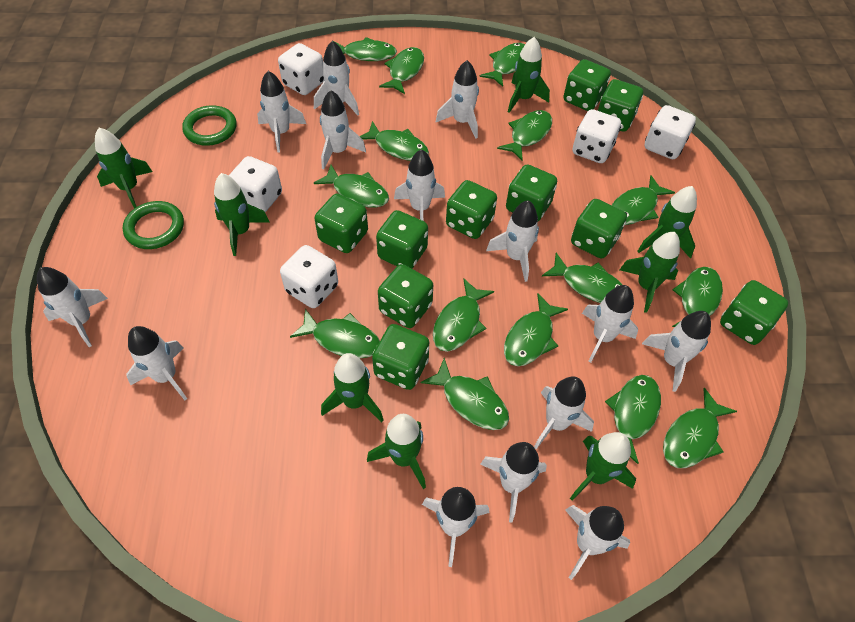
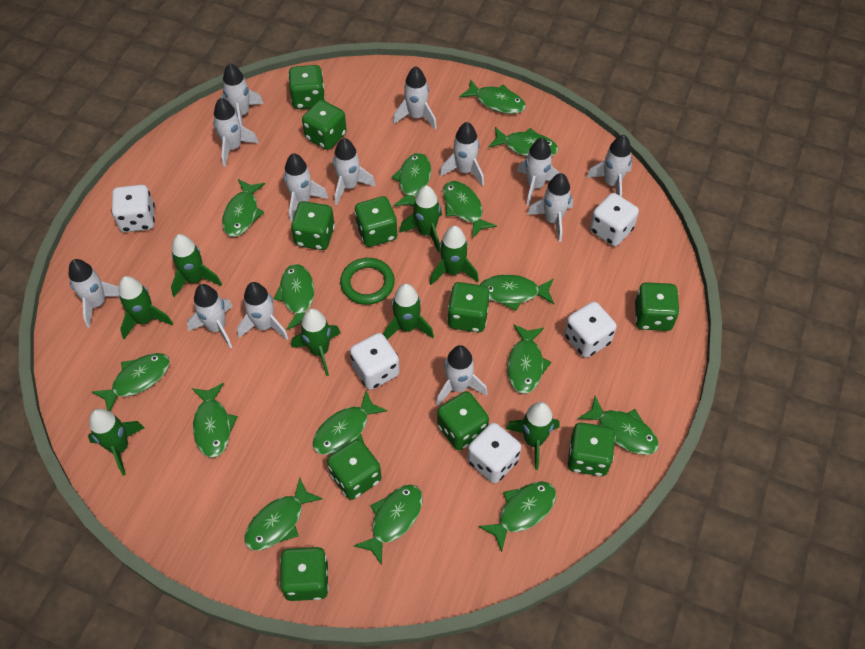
green ring: 2 -> 1
white rocket: 14 -> 13

